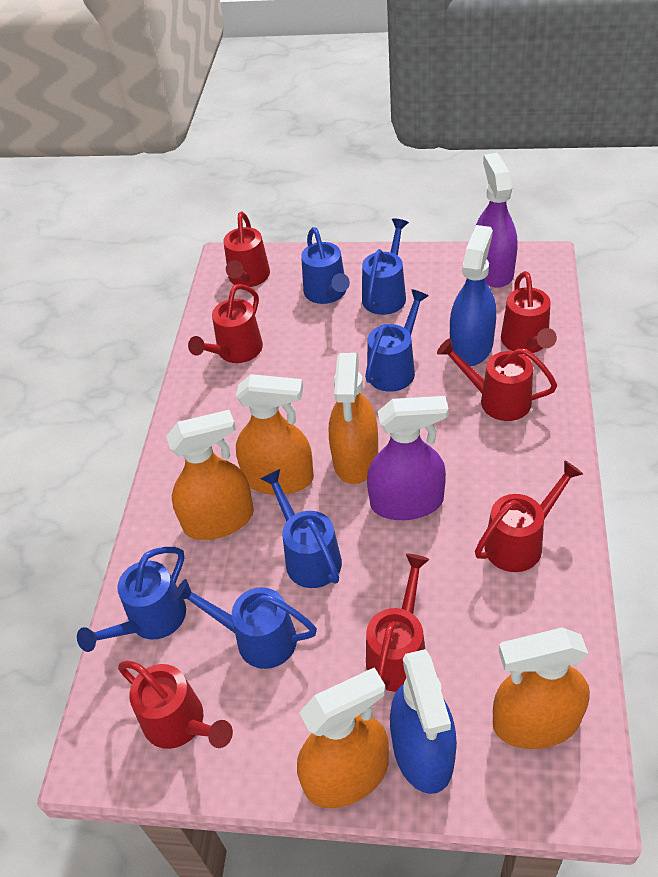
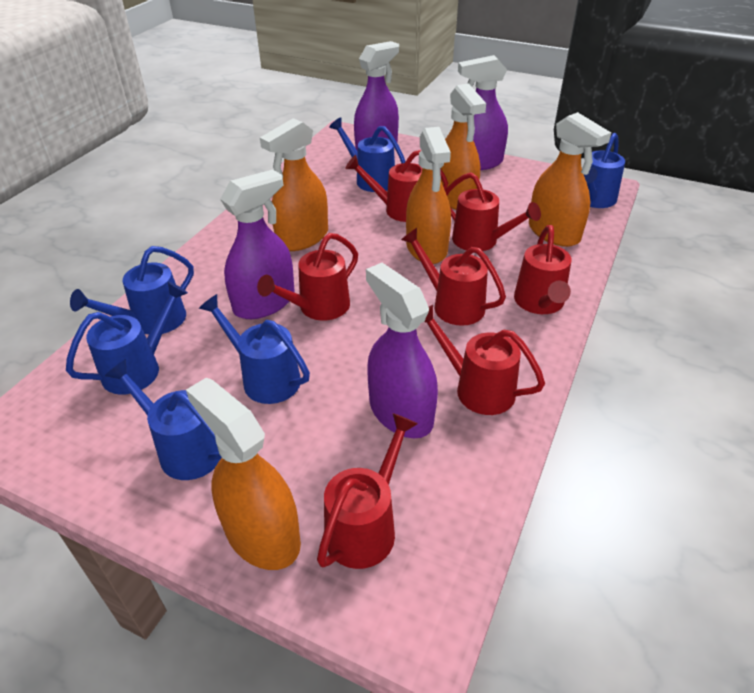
blue spray bottle: 2 -> 0
purple spray bottle: 2 -> 4

